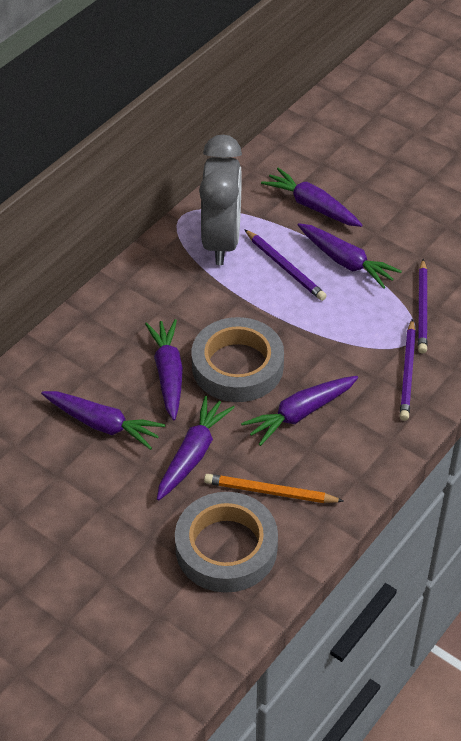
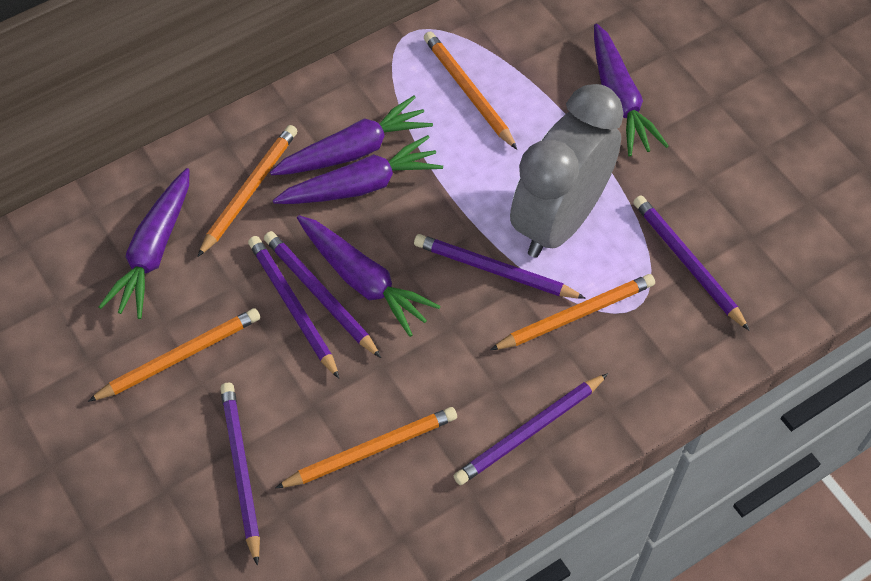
grey tape: 2 -> 0
orange pencil: 1 -> 5
purple carrot: 6 -> 5
purple pencil: 3 -> 6

